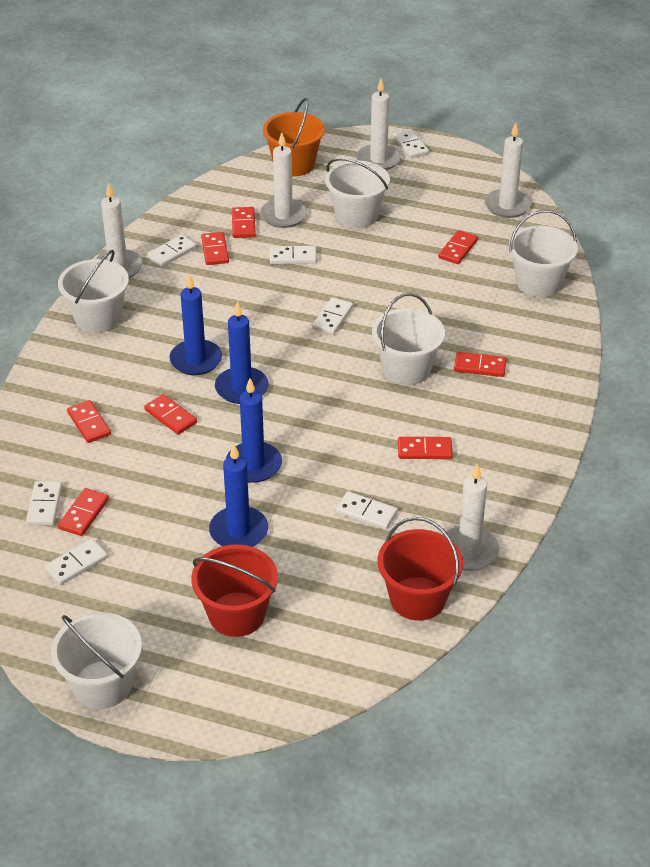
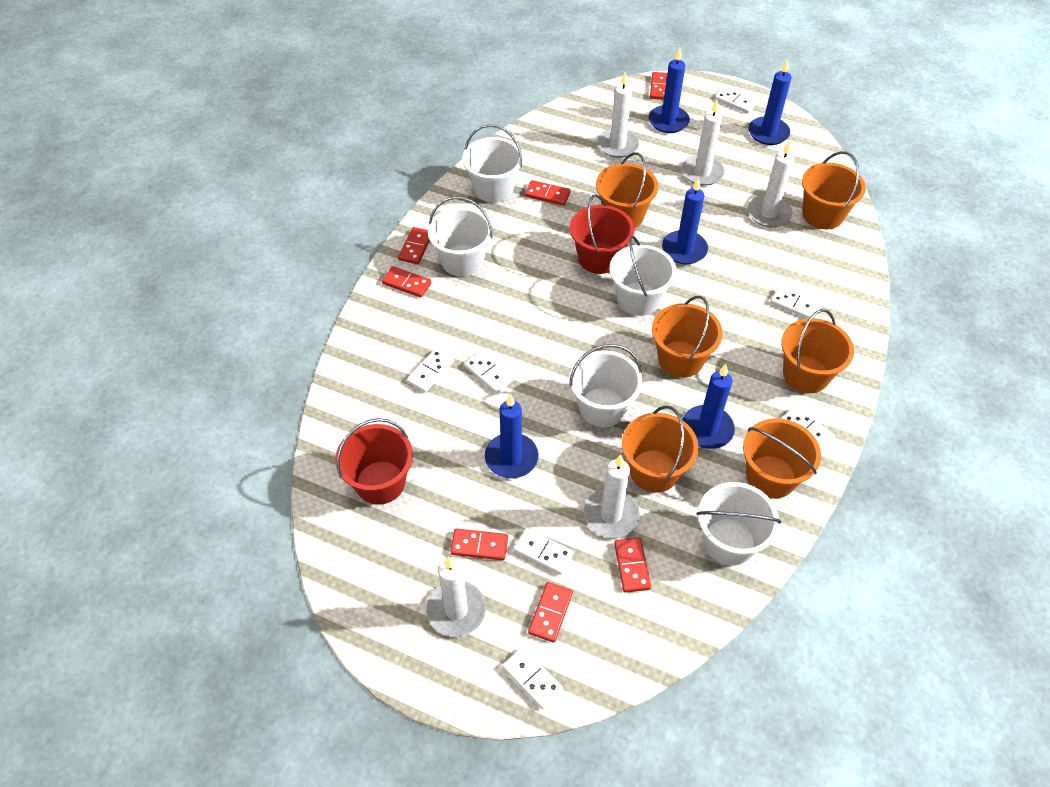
blue candle: 4 -> 5
orange bucket: 1 -> 6
red domino: 8 -> 7

